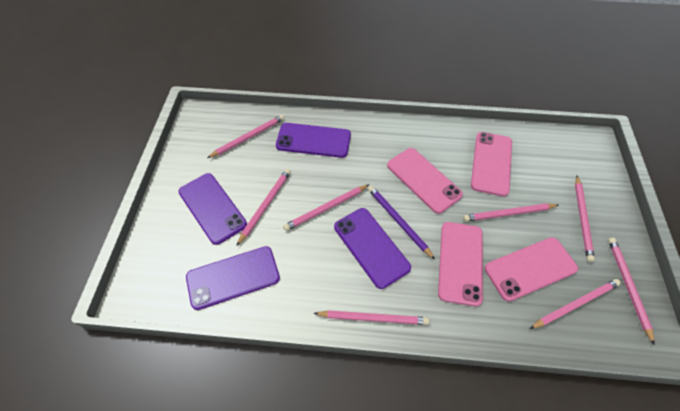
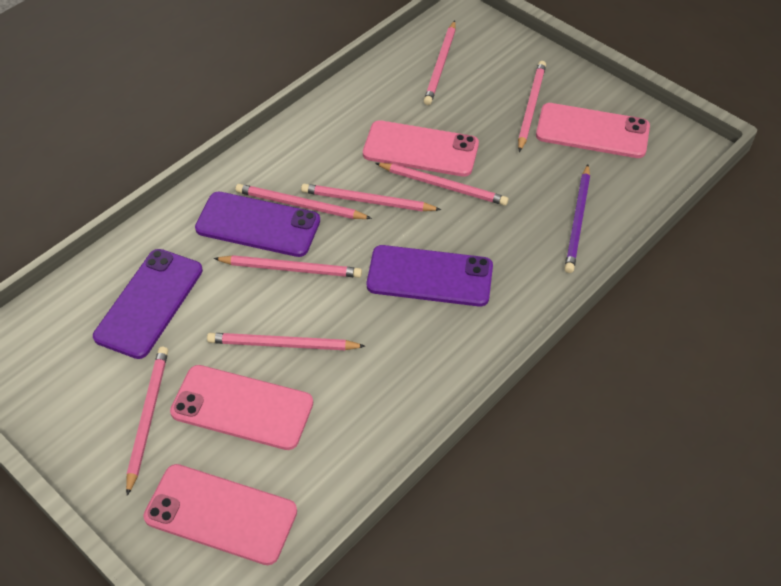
purple phone: 4 -> 3

